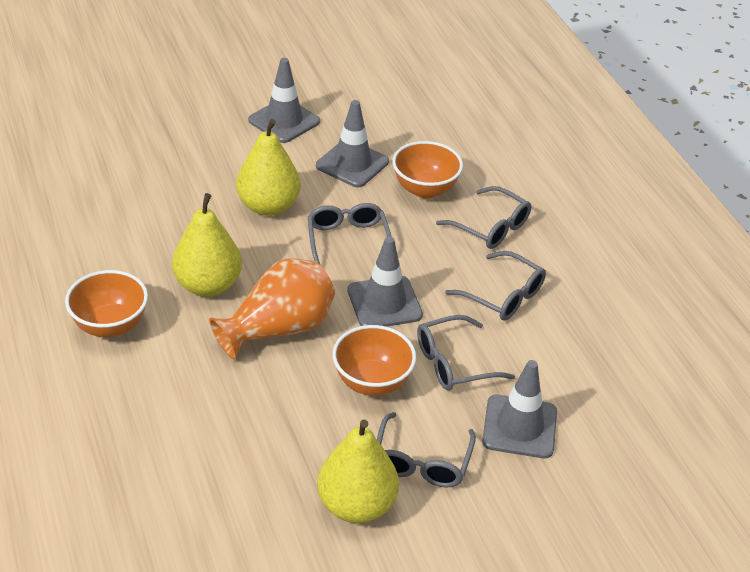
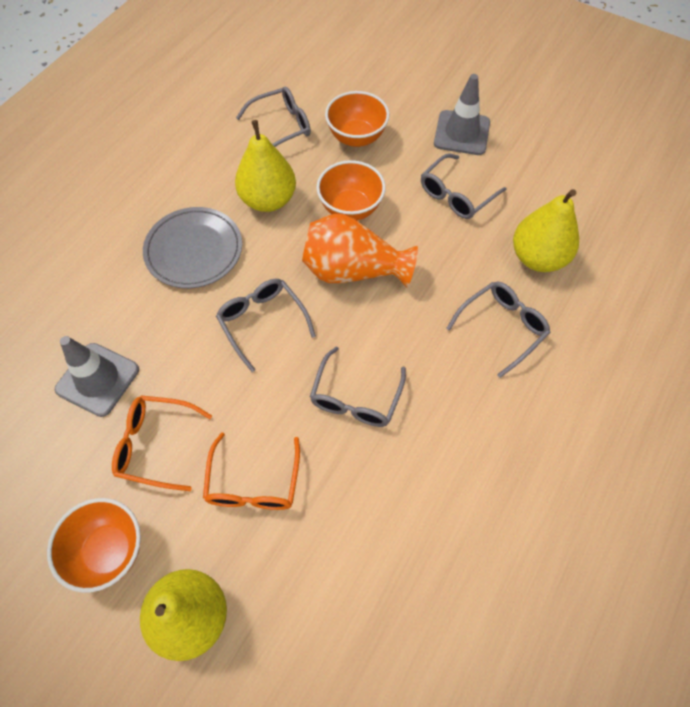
grey plate: 0 -> 1
grey traffic cone: 4 -> 2
orange glasses: 0 -> 2

